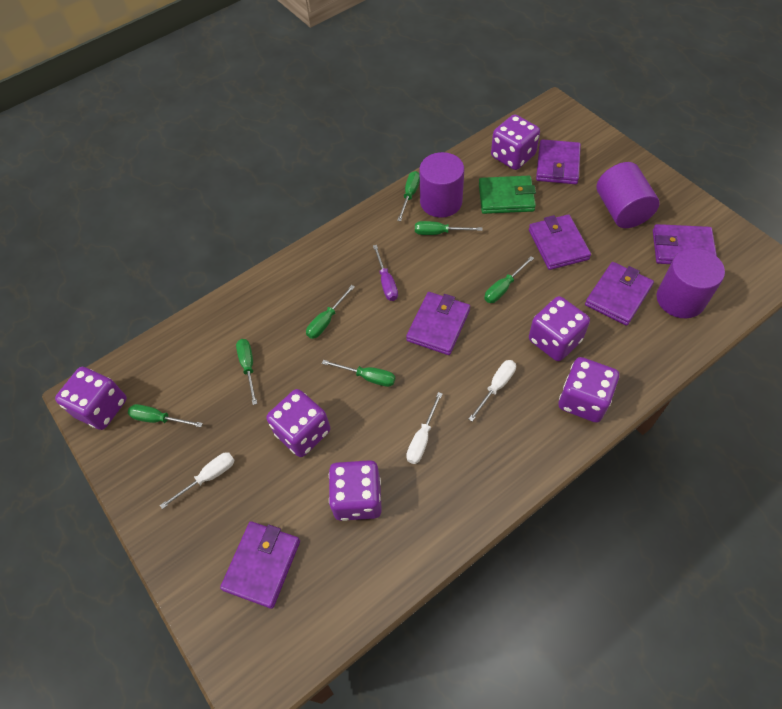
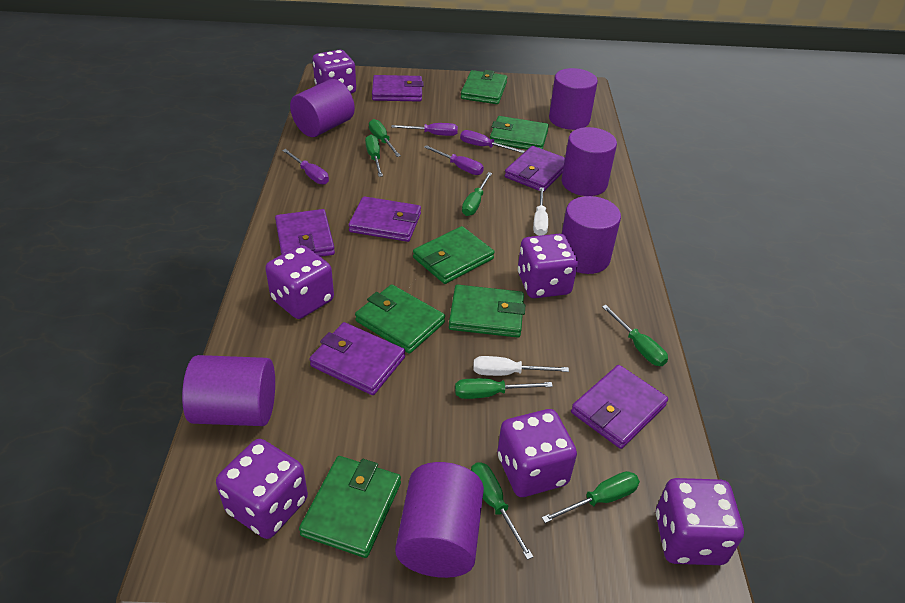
green wallet: 1 -> 6
purple cylinder: 3 -> 6
purple screwdriver: 1 -> 4
white screwdriver: 3 -> 2

